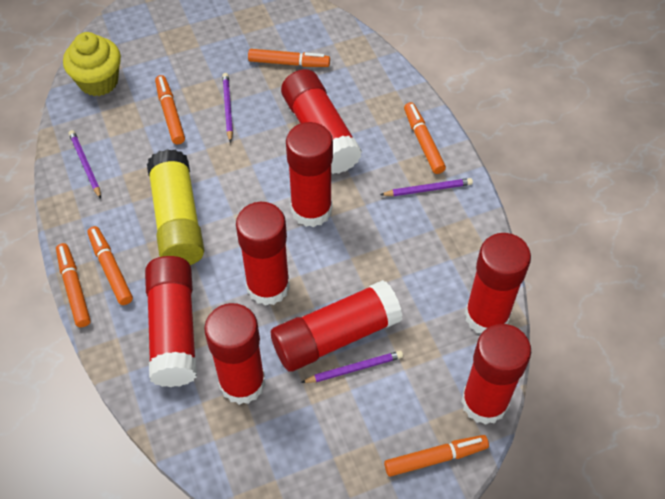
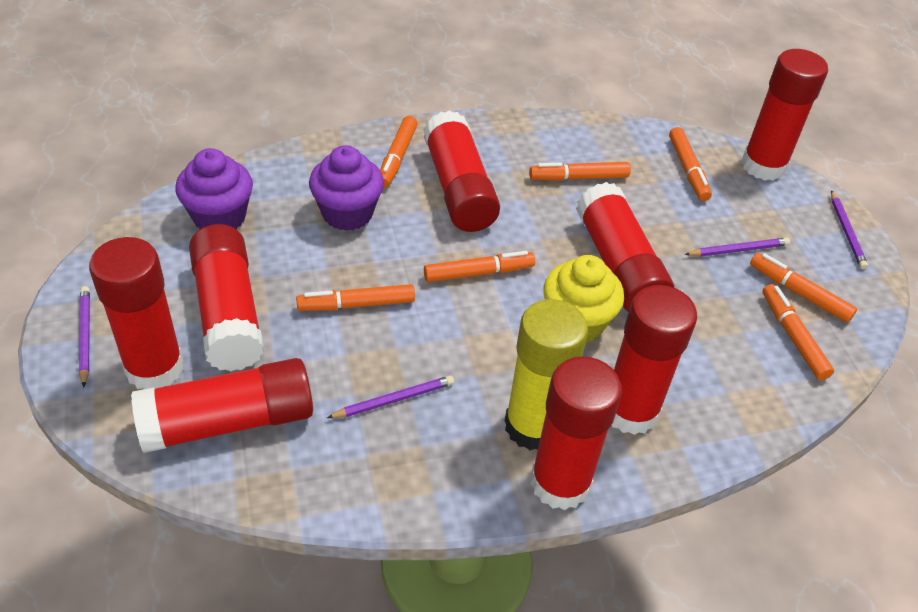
orange marker: 6 -> 7
purple cupcake: 0 -> 2

